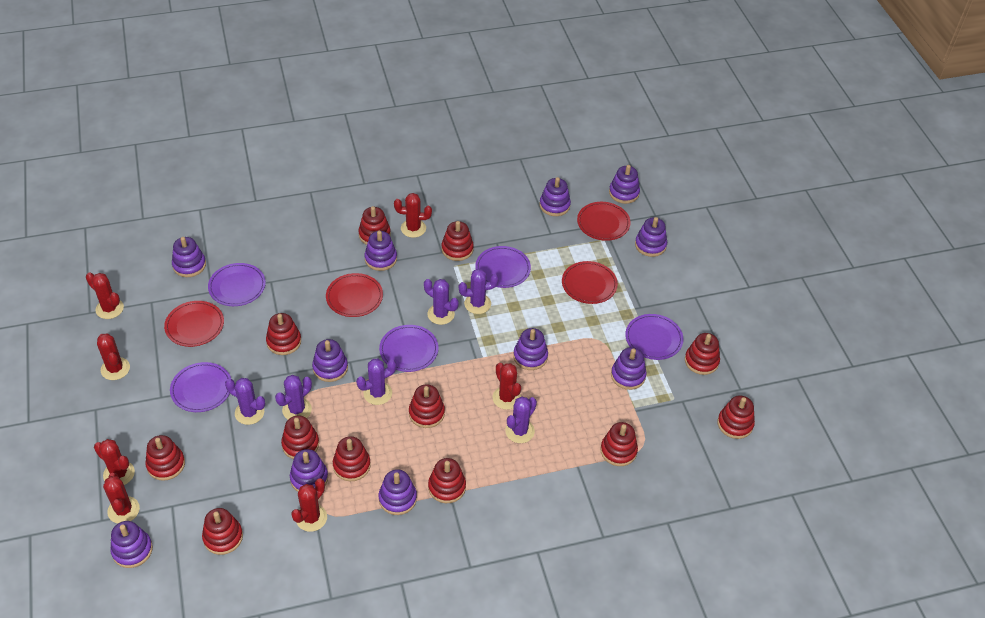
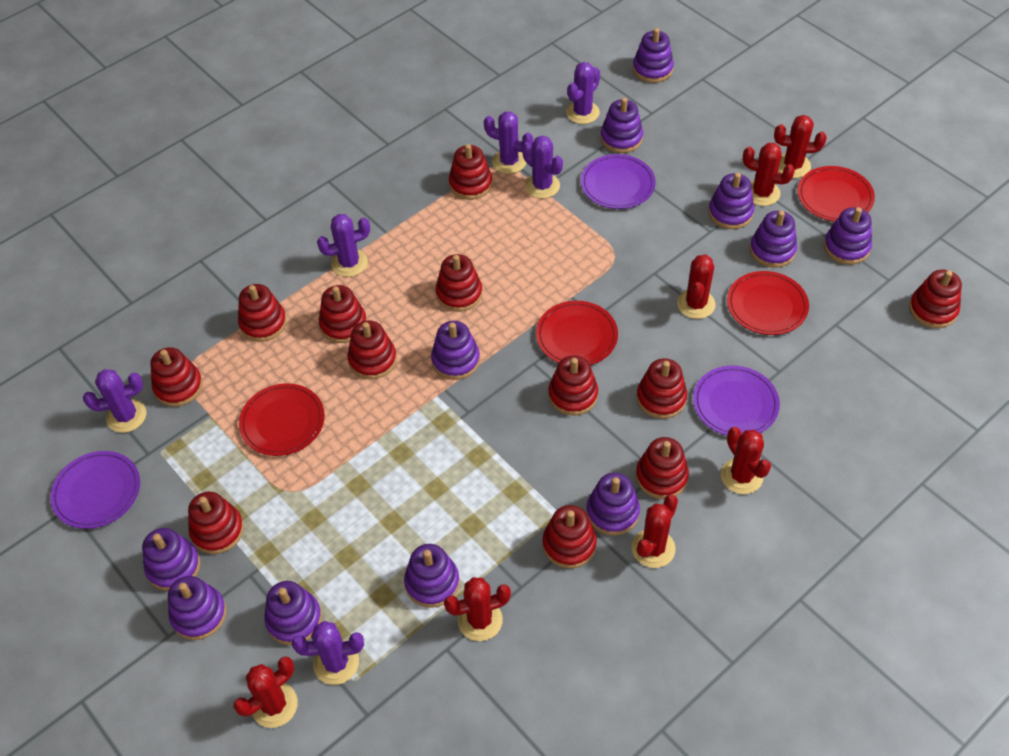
purple plate: 5 -> 3

